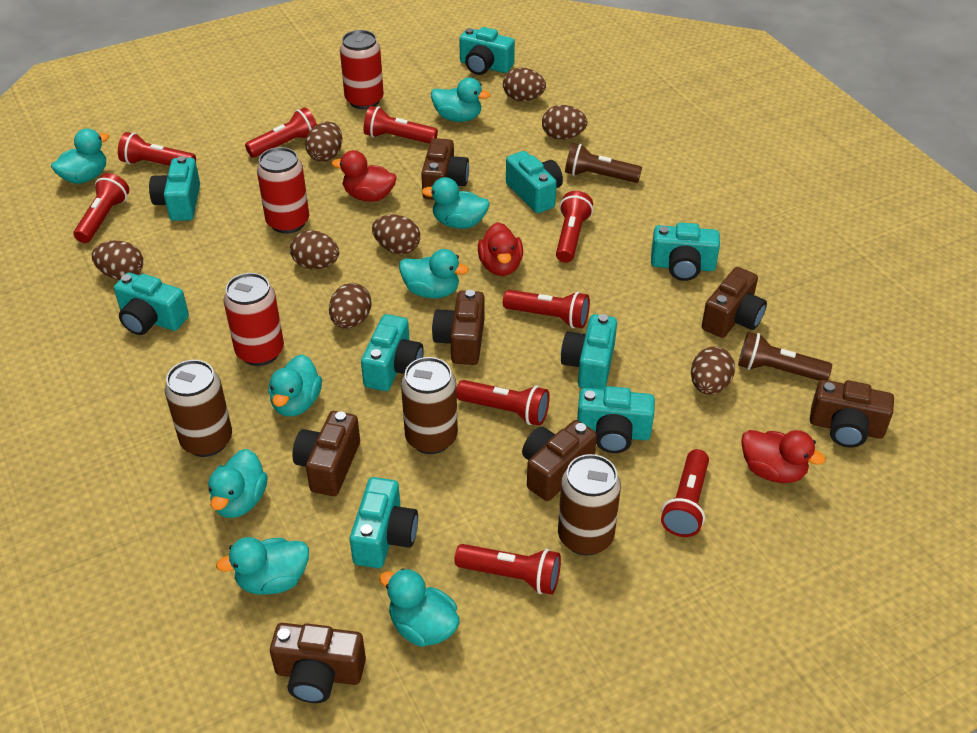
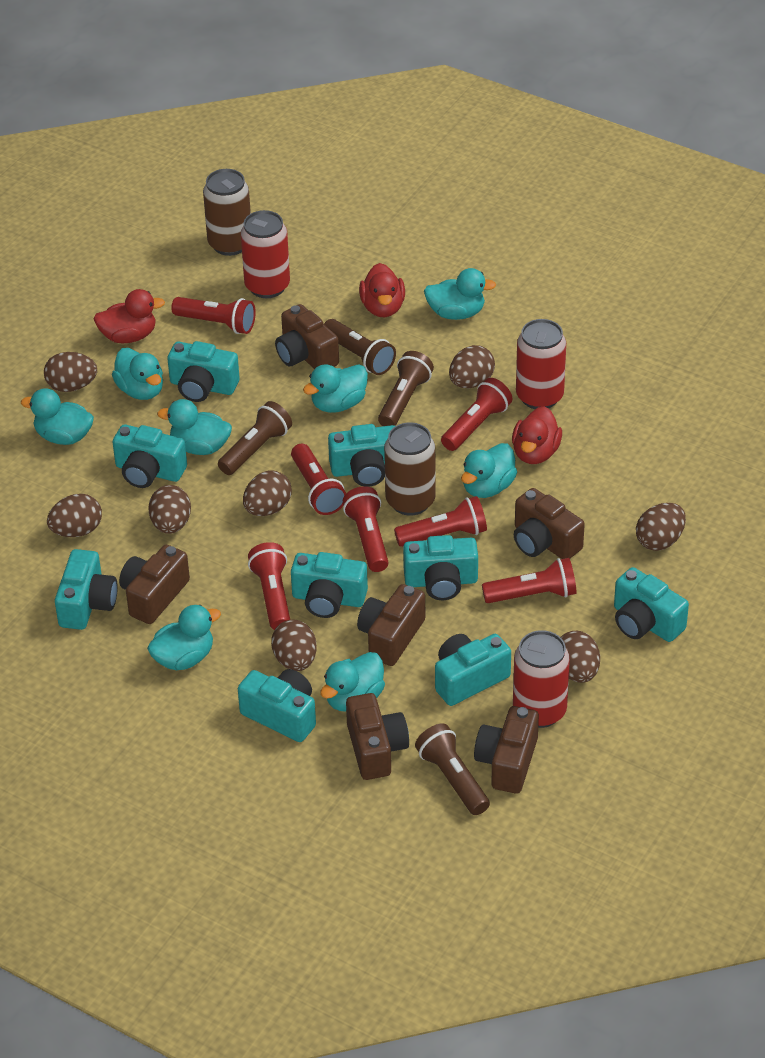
brown camera: 7 -> 6
brown can: 3 -> 2
brown flashlight: 2 -> 4
red flashlight: 9 -> 7

